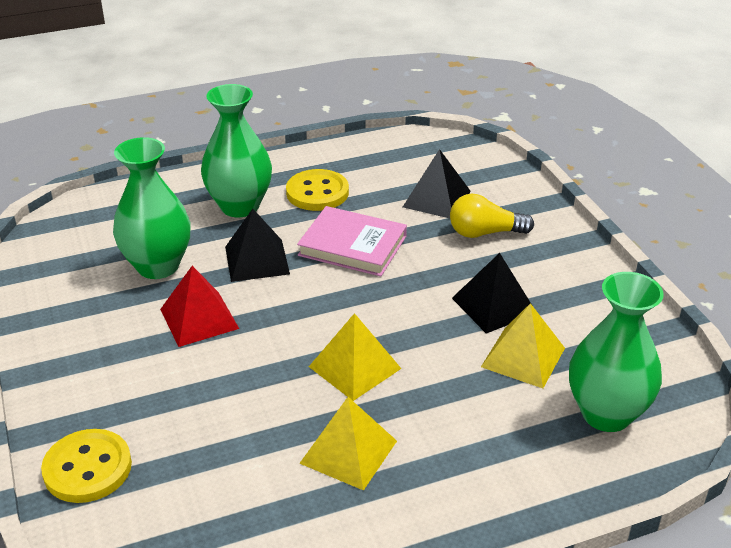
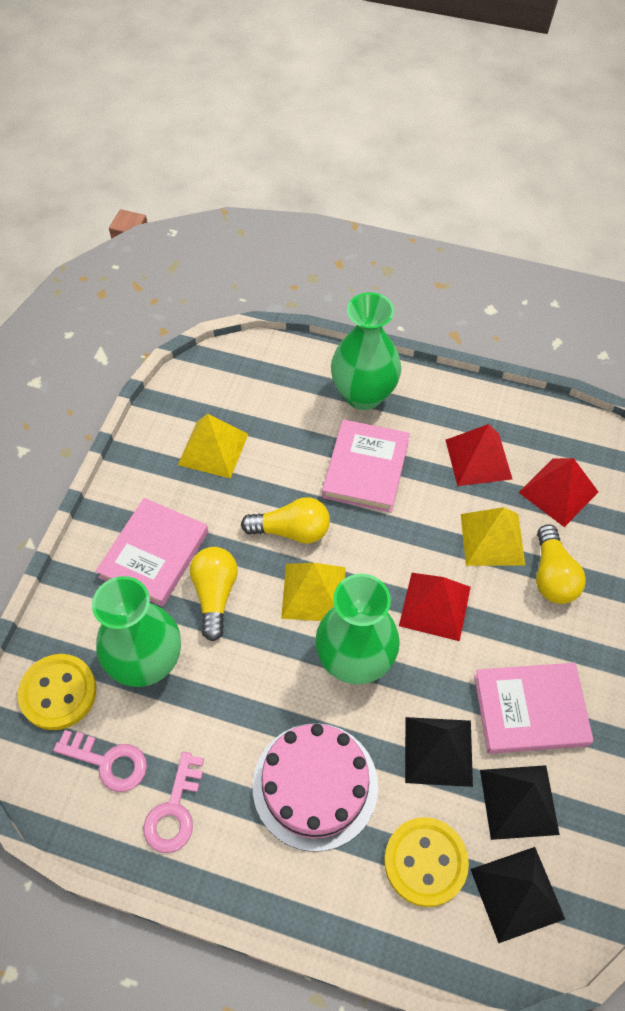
pink book: 1 -> 3
pink cake: 0 -> 1
pink key: 0 -> 2
red pyramid: 1 -> 3
yellow light bulb: 1 -> 3

